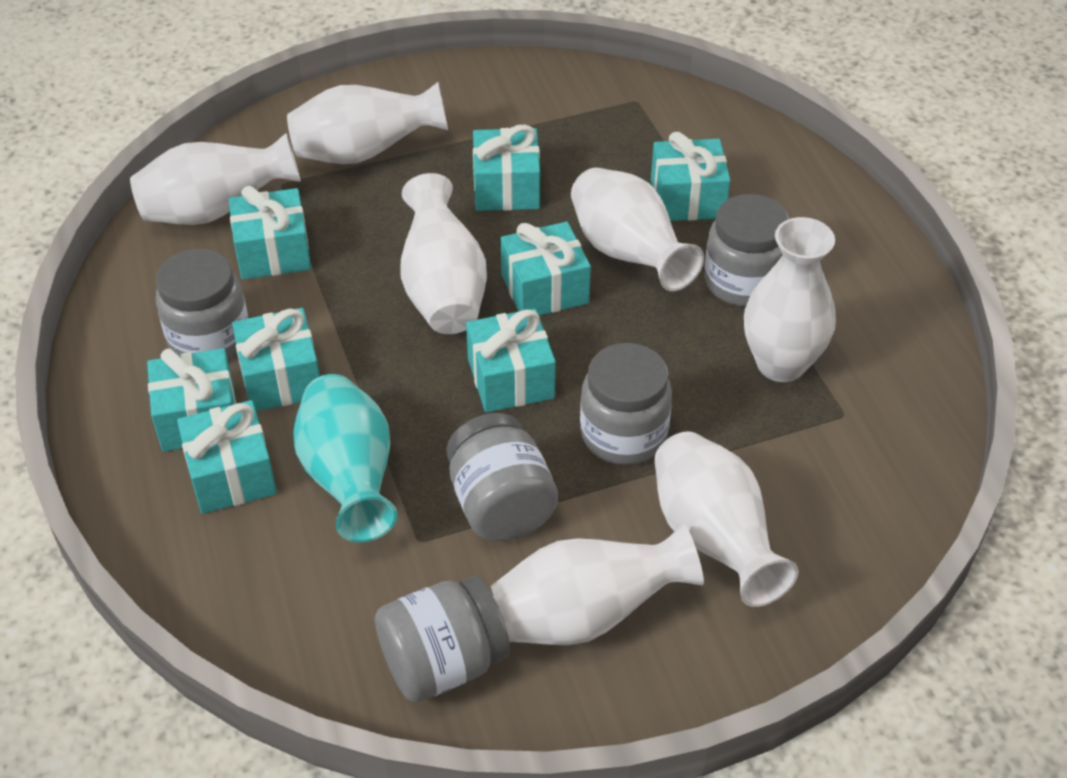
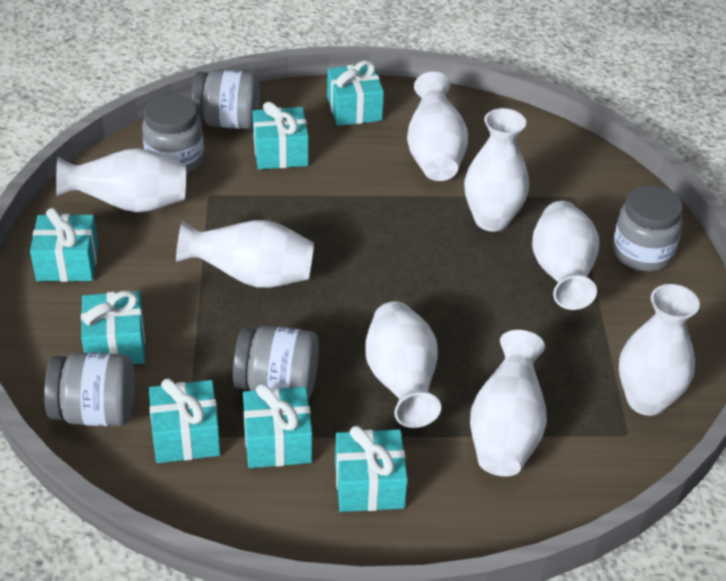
turquoise gift: 8 -> 7
turquoise vase: 1 -> 0
white vase: 7 -> 8

